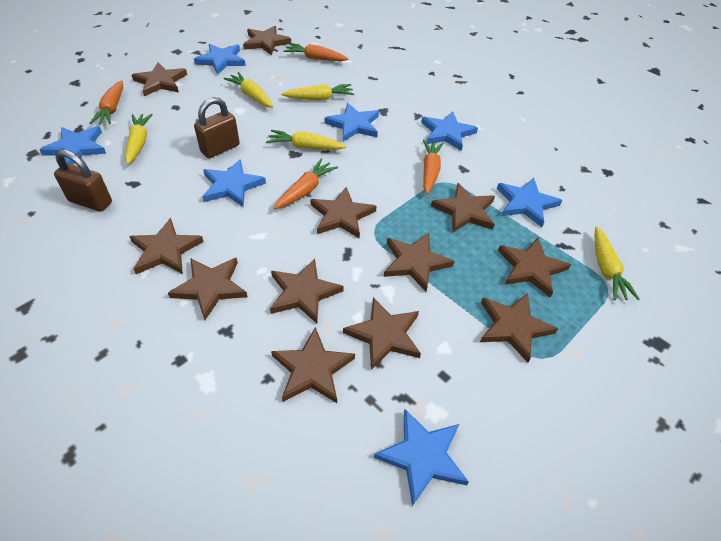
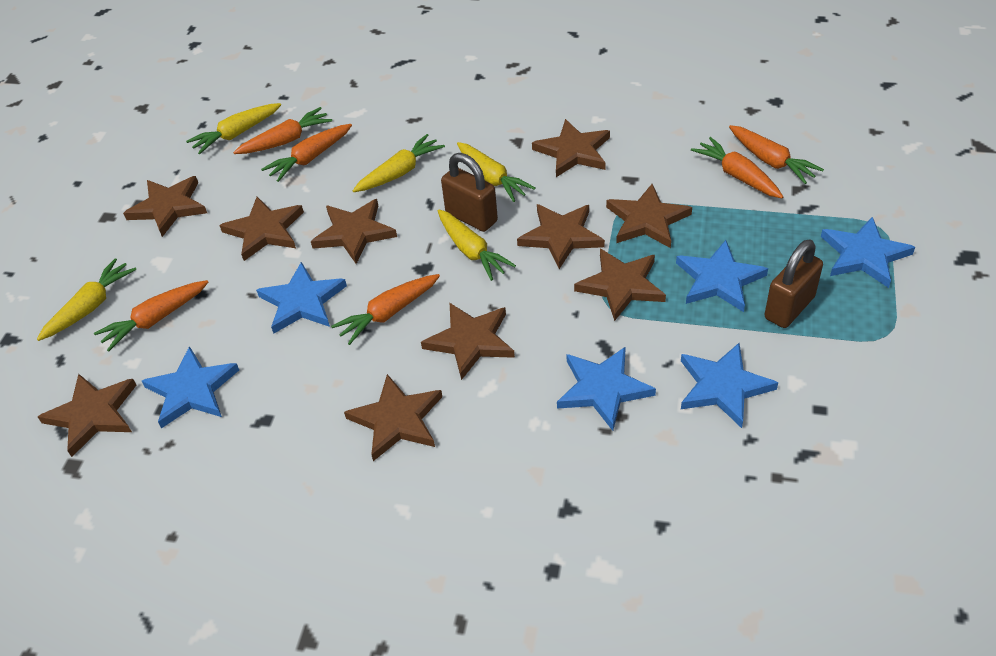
blue star: 7 -> 6
brown star: 12 -> 10
orange carrot: 4 -> 6

